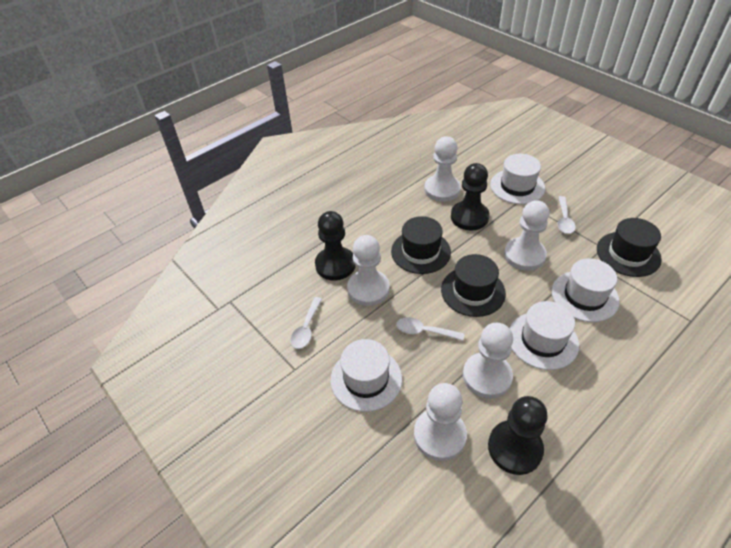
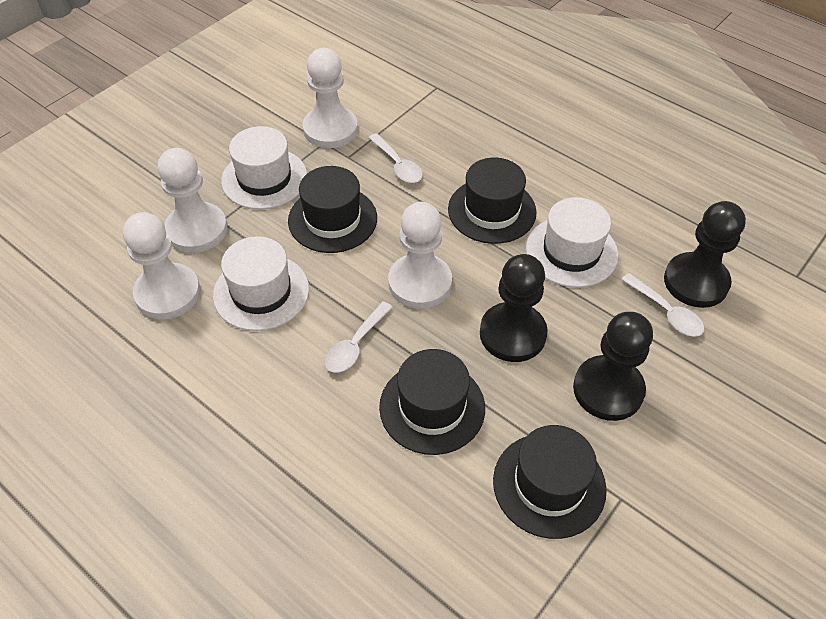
black hat: 3 -> 4
white hat: 4 -> 3
white pawn: 5 -> 4

